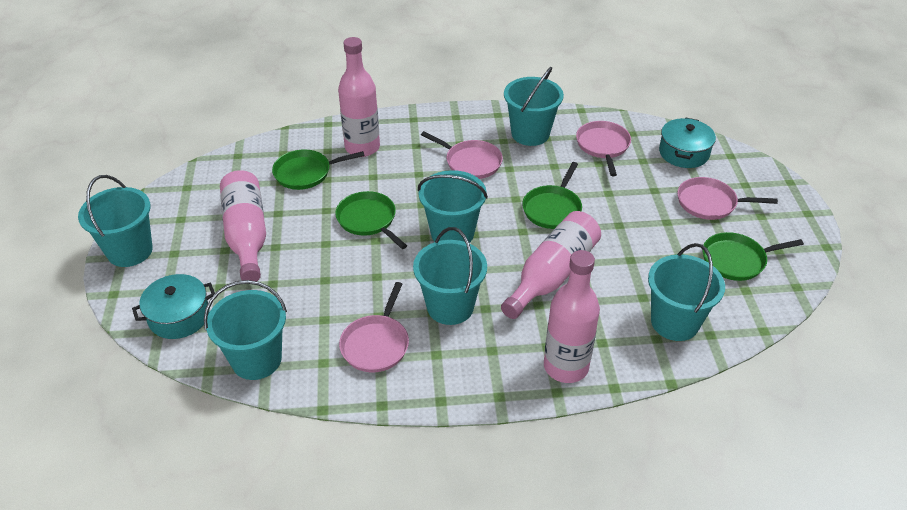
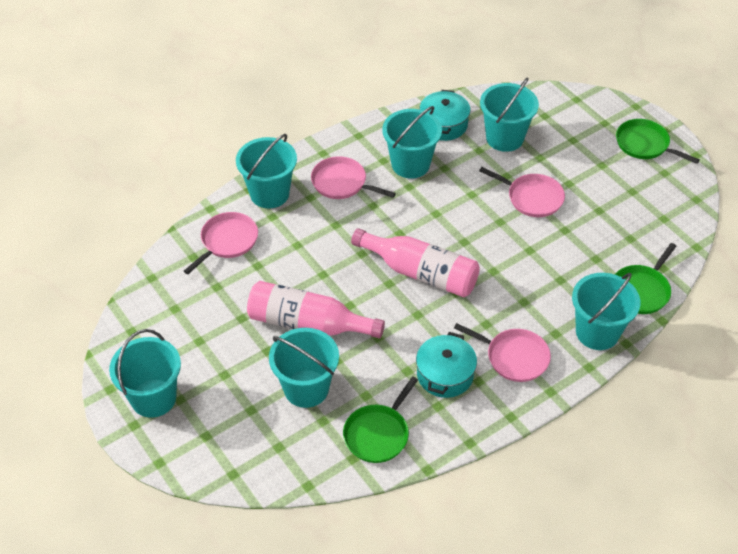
green pan: 4 -> 3
pink bottle: 4 -> 2

